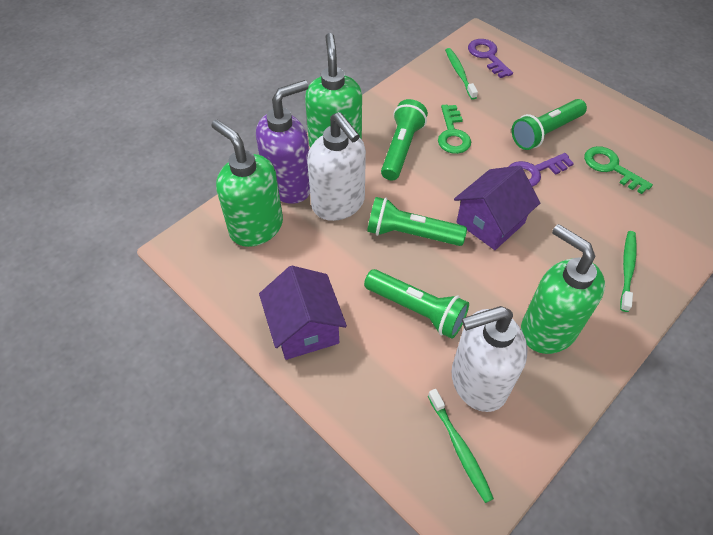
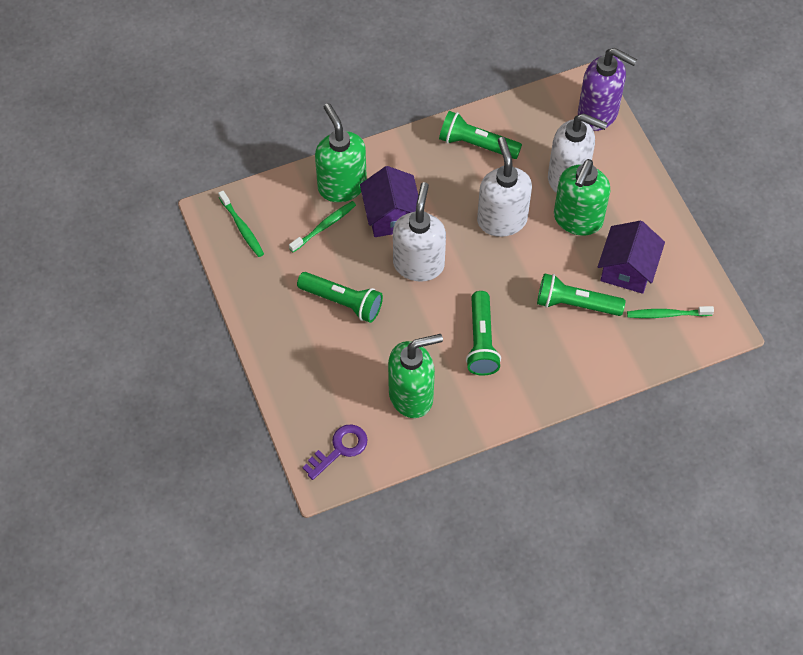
green key: 2 -> 0
purple key: 2 -> 1
white soap dispenser: 2 -> 3

